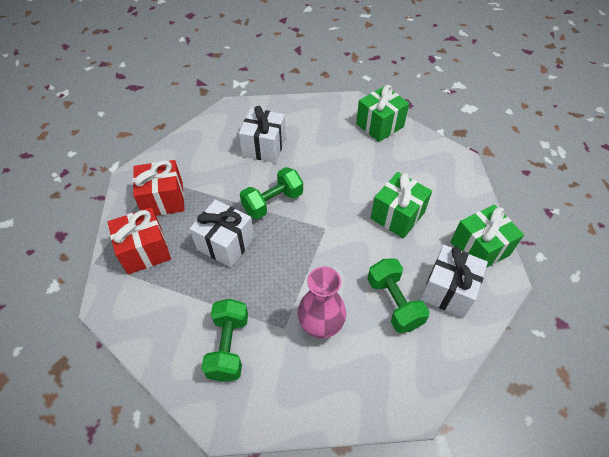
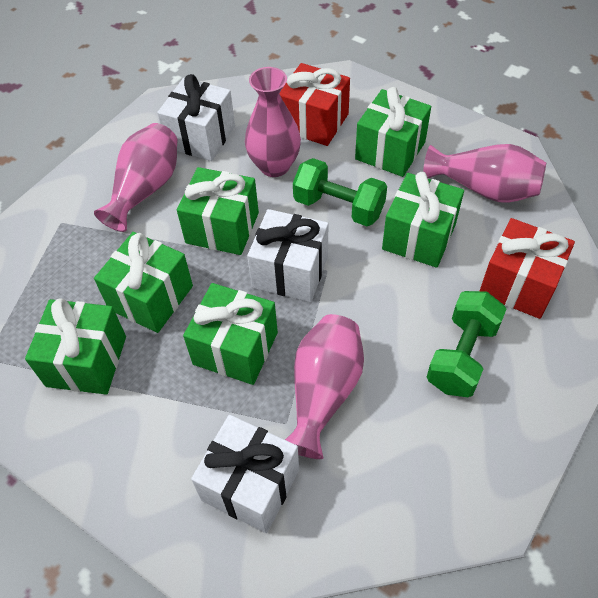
green dumbbell: 3 -> 2
green gift: 3 -> 6
pink vase: 1 -> 4

